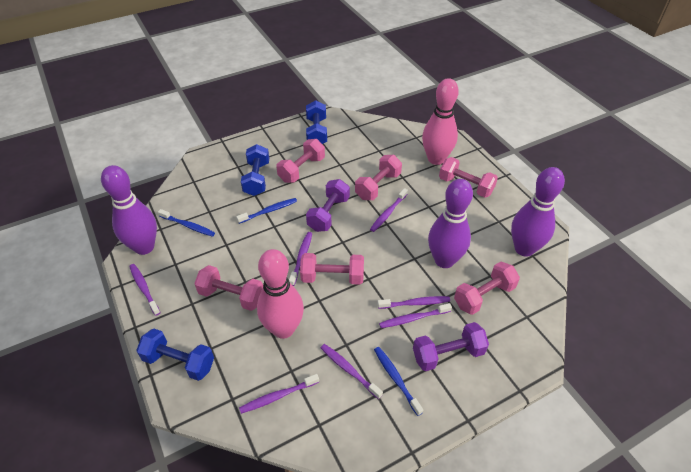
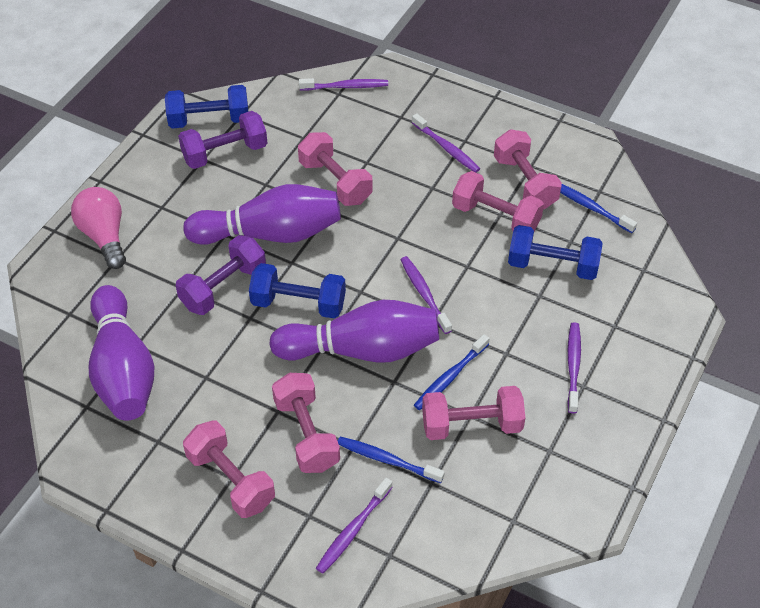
pink bowling pin: 2 -> 0
pink light bulb: 0 -> 1
purple toothbrush: 7 -> 5

